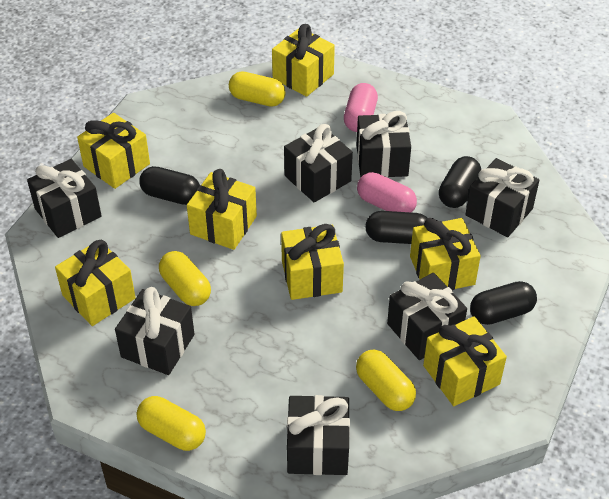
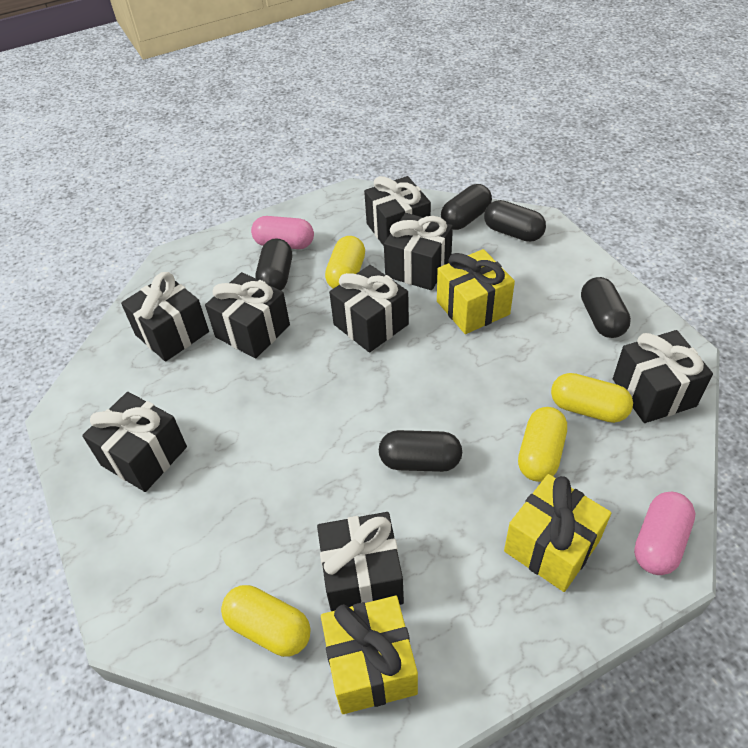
black capsule: 4 -> 5
black gift: 7 -> 8
yellow gift: 7 -> 3

